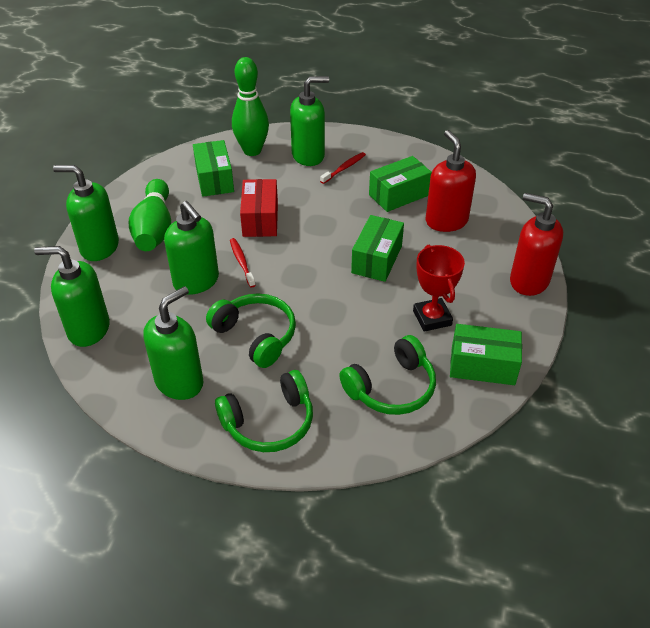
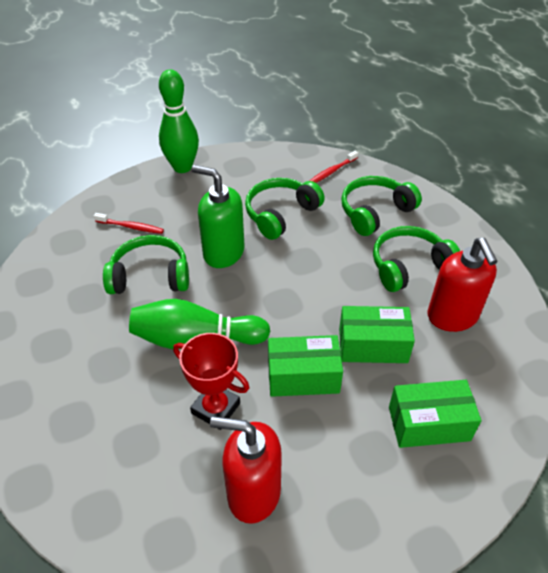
green box: 4 -> 3
green headphones: 3 -> 4
green soap dispenser: 5 -> 1
red box: 1 -> 0

